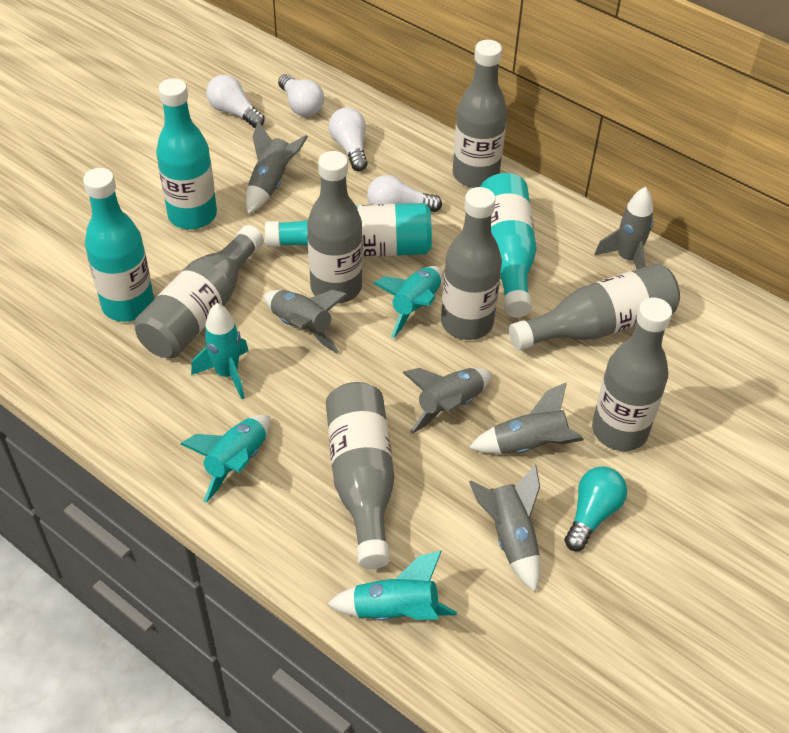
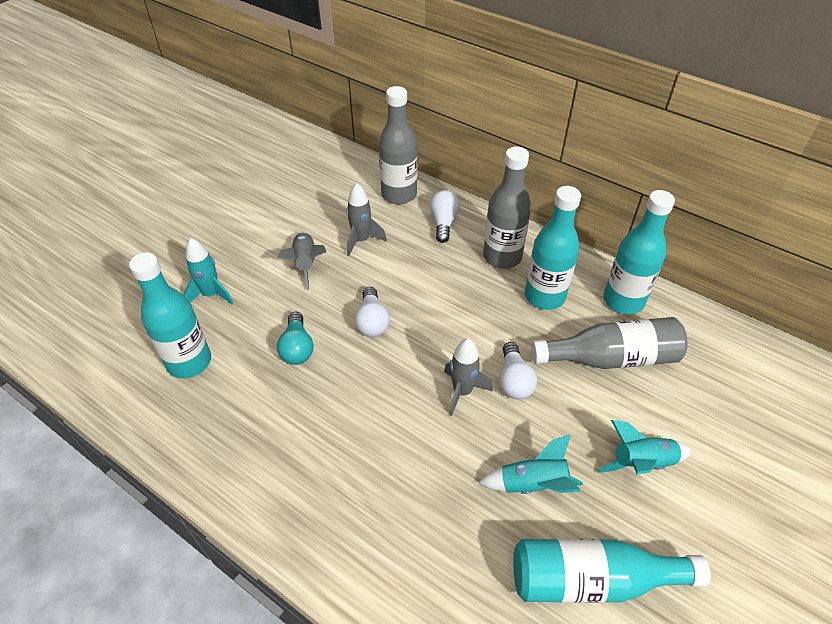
grey bottle: 7 -> 3
grey rocket: 6 -> 3
turquoise rocket: 4 -> 3
white light bulb: 4 -> 3

